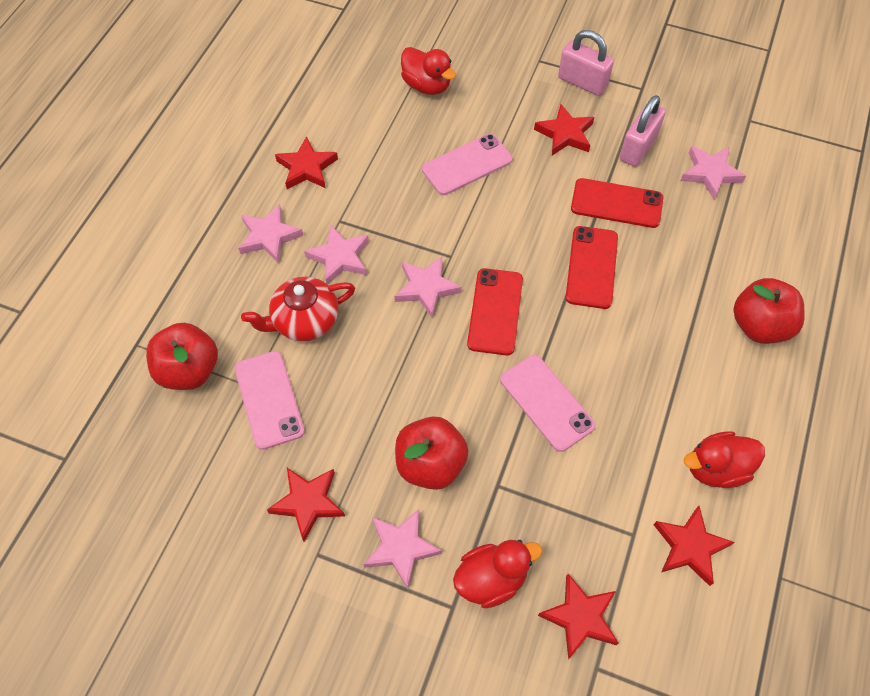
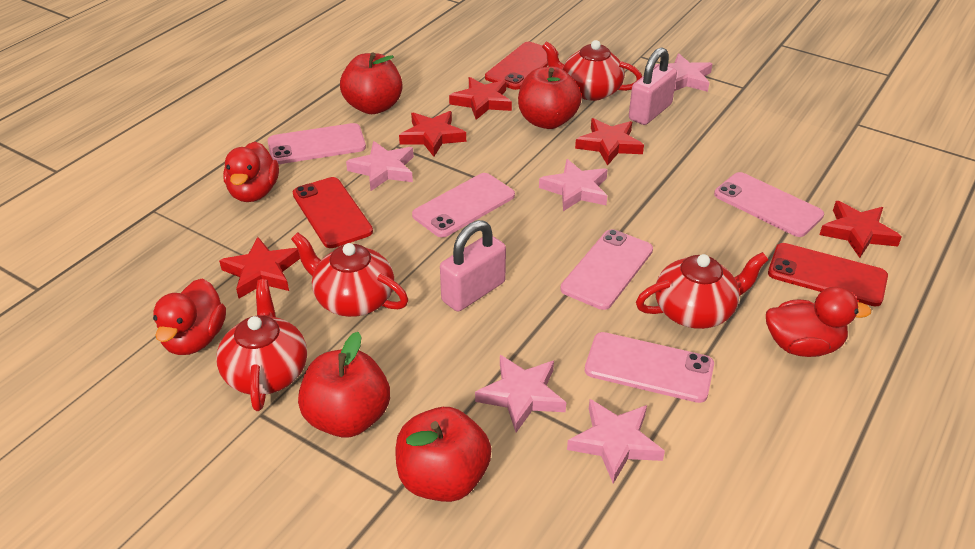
pink phone: 3 -> 5
red apple: 3 -> 4
red teapot: 1 -> 4

